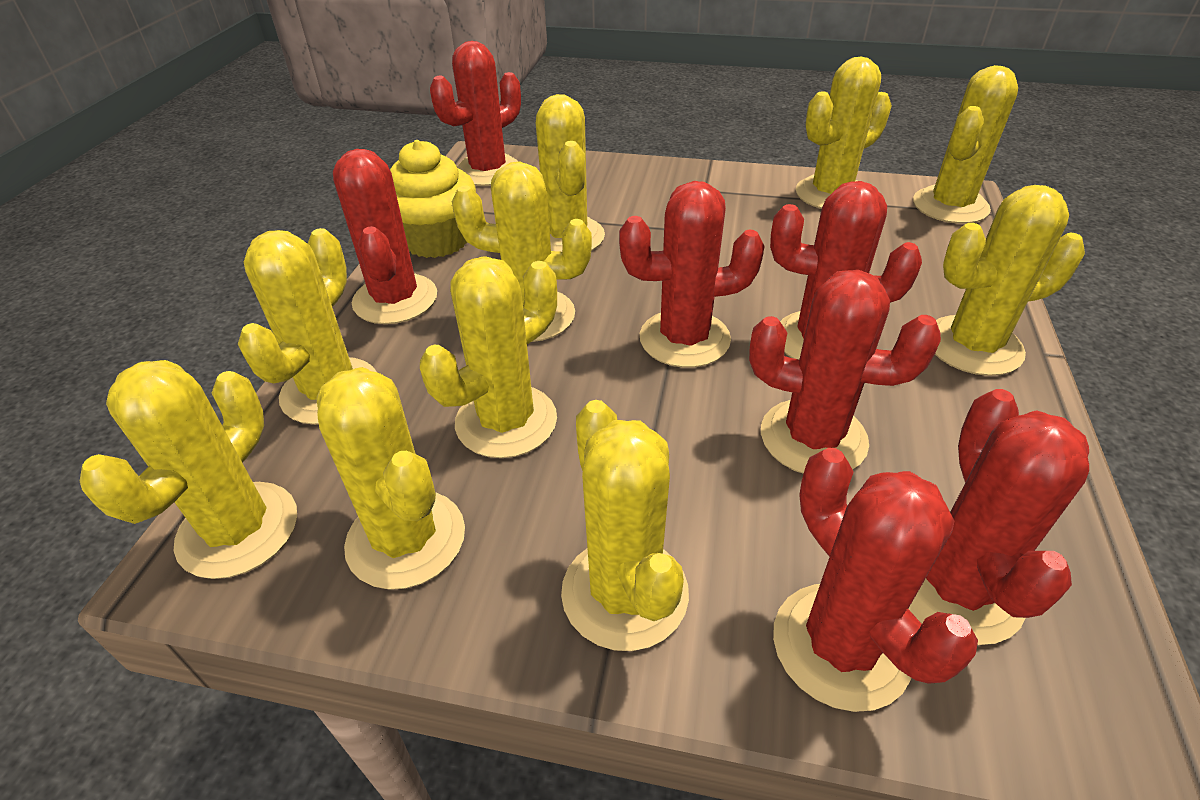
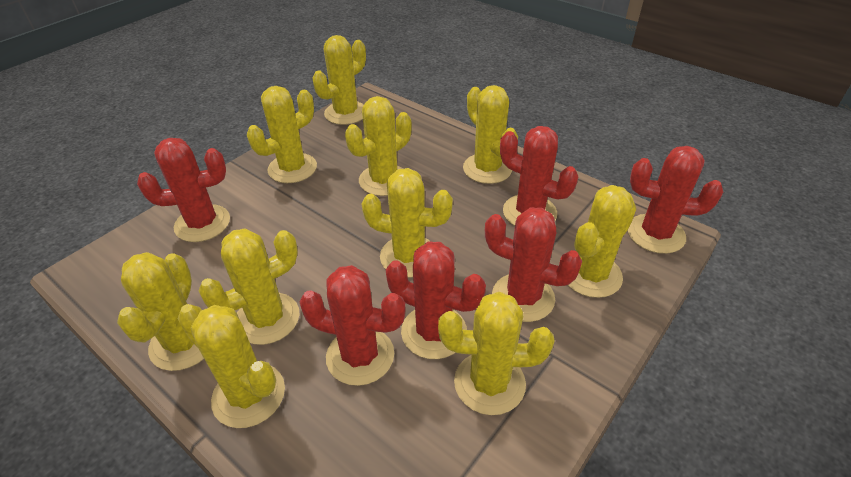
red cactus: 7 -> 6
yellow cupcake: 1 -> 0

